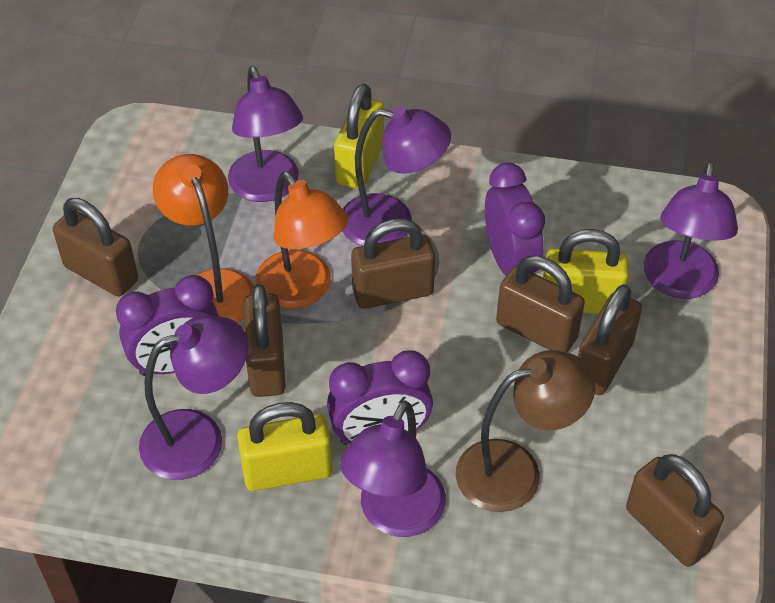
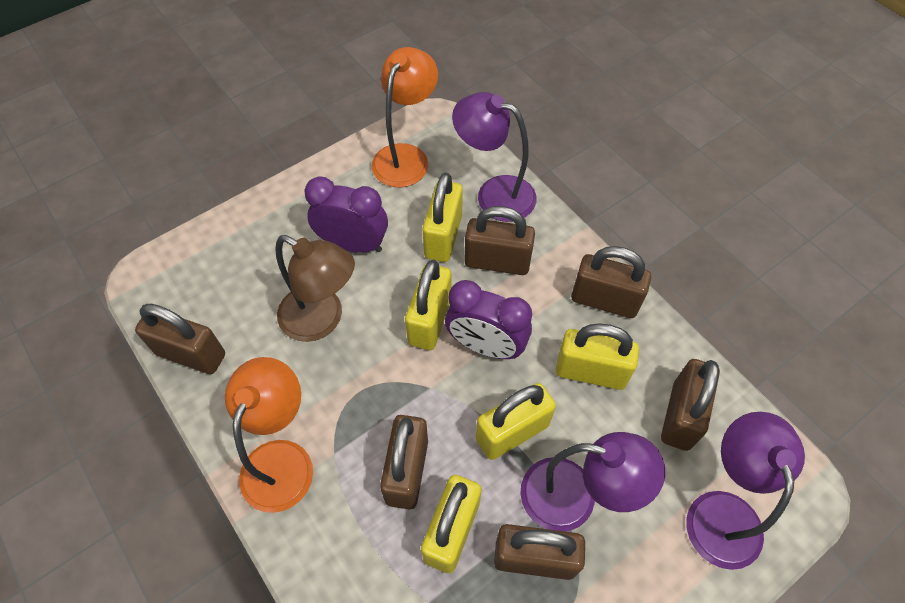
purple clock: 3 -> 2
purple lamp: 5 -> 3
yellow padlock: 3 -> 5

